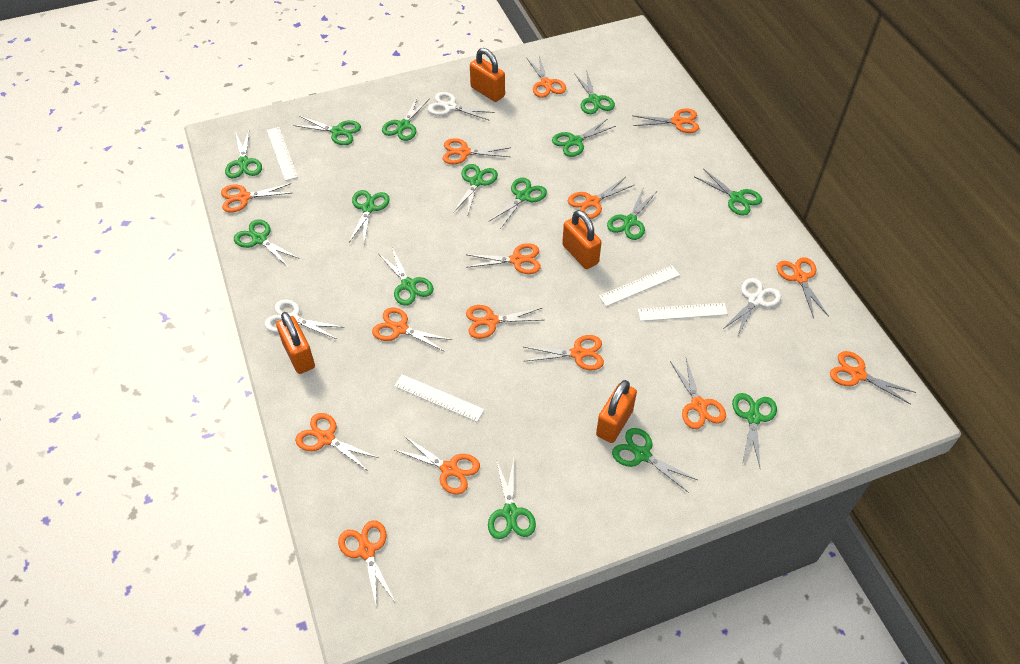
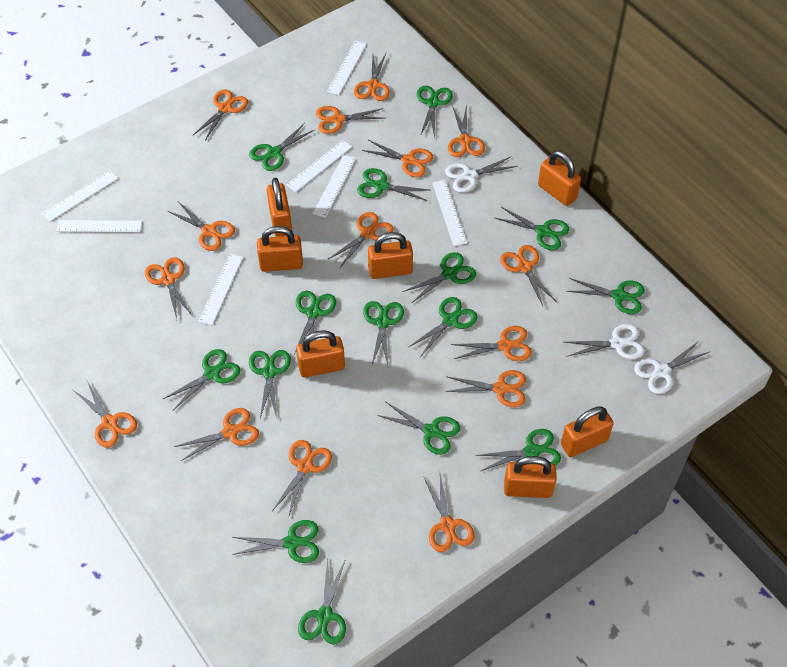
orange padlock: 4 -> 7
white ruler: 4 -> 7

